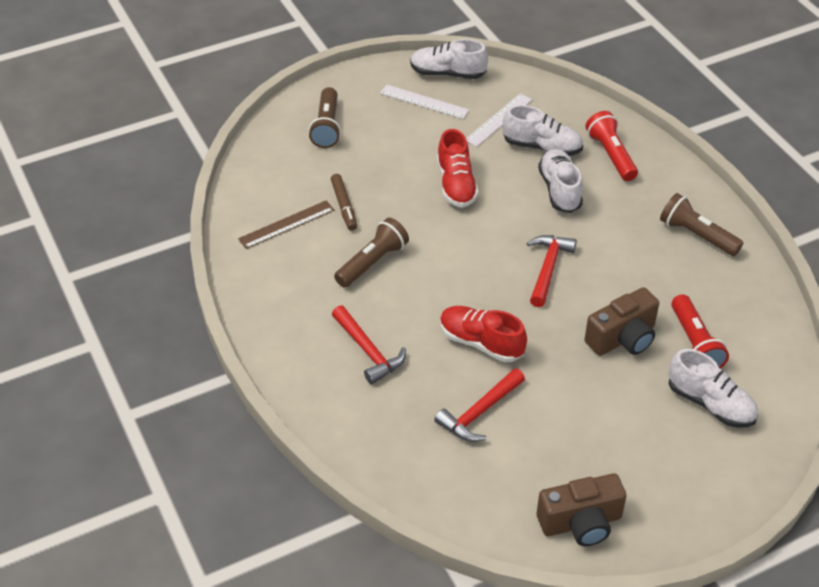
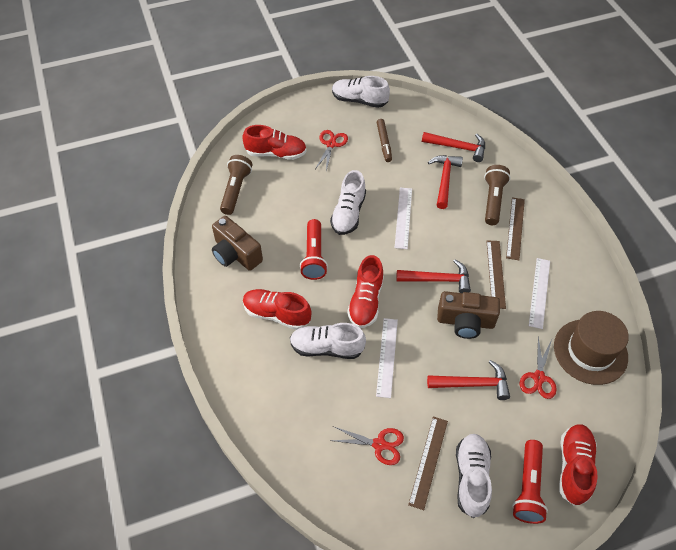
brown flashlight: 3 -> 2
brown hat: 0 -> 1
brown ruler: 1 -> 3
red hammer: 3 -> 4
red scissors: 0 -> 3
red shoe: 2 -> 4
white ruler: 2 -> 3

